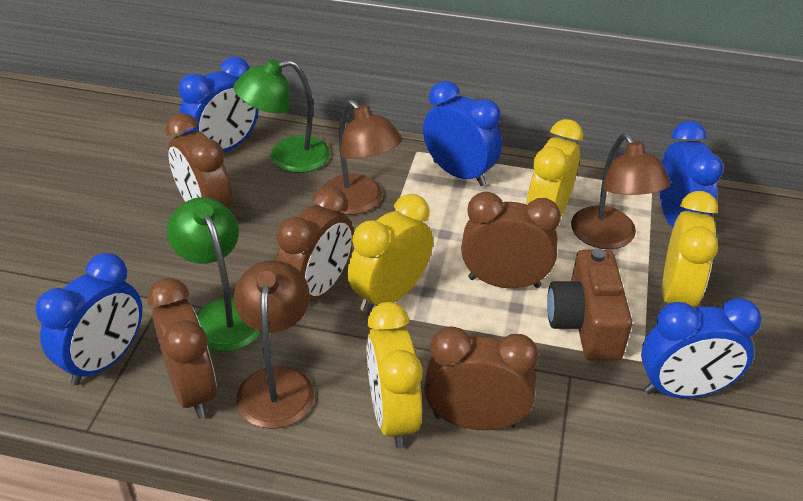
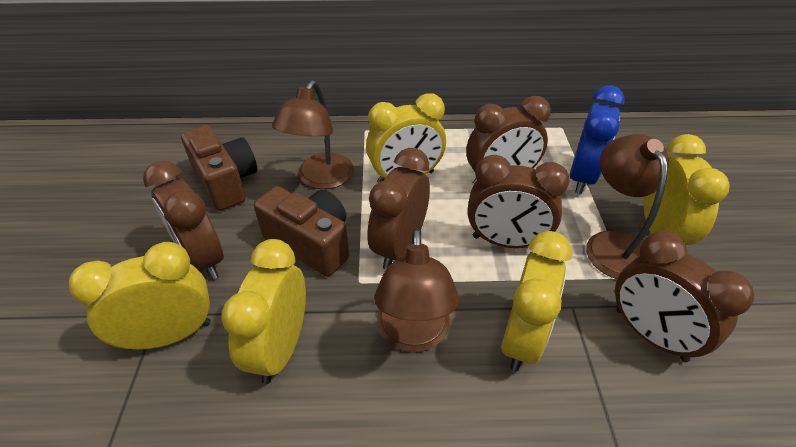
blue clock: 5 -> 1
brown camera: 1 -> 2
green lamp: 2 -> 0
yellow clock: 4 -> 5

